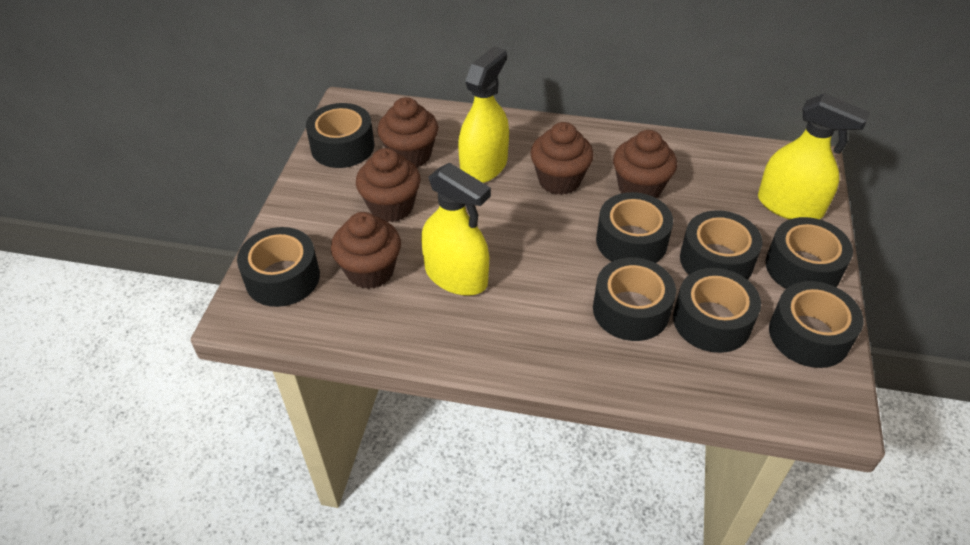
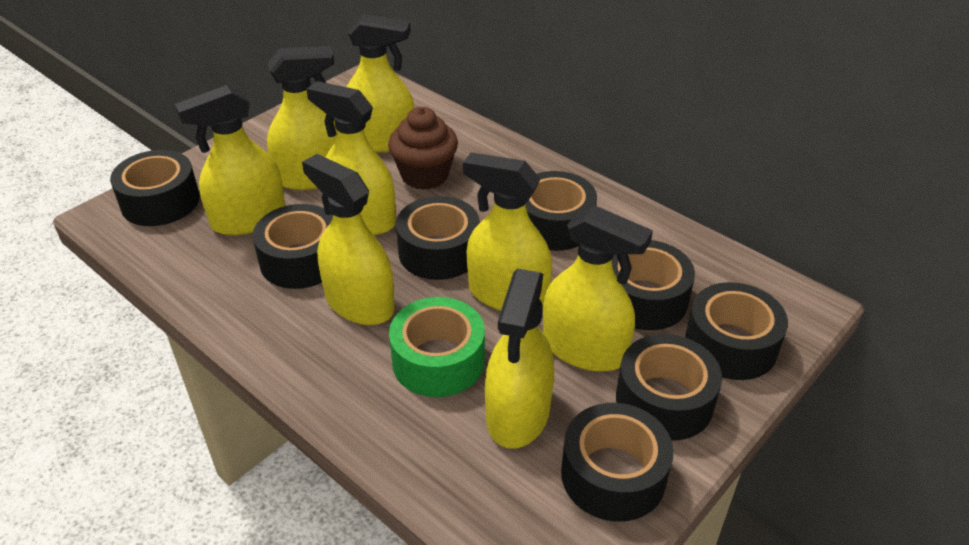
brown cupcake: 5 -> 1
green tape: 0 -> 1
yellow spray bottle: 3 -> 8

